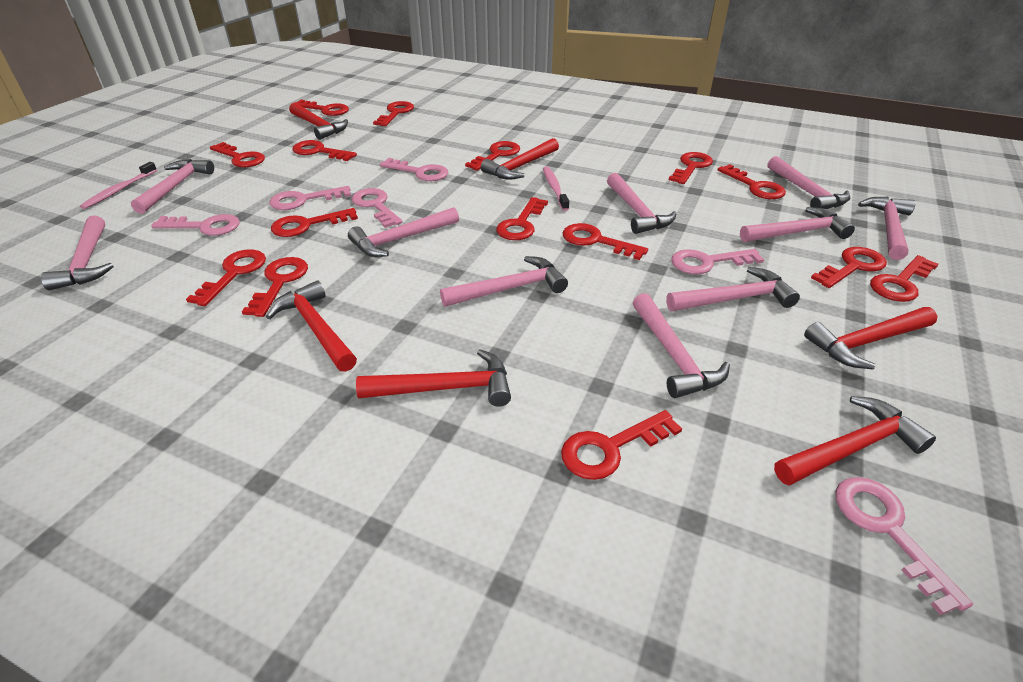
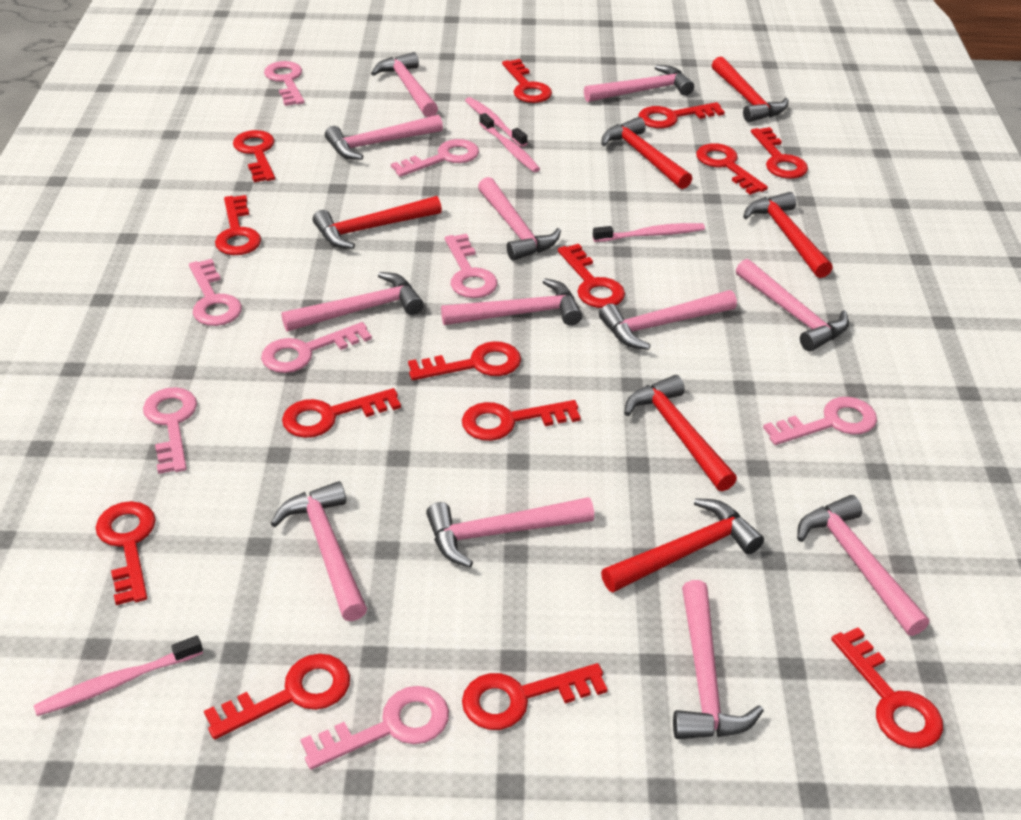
pink hammer: 10 -> 12
pink key: 6 -> 8
pink toothbrush: 2 -> 4
red key: 15 -> 14

